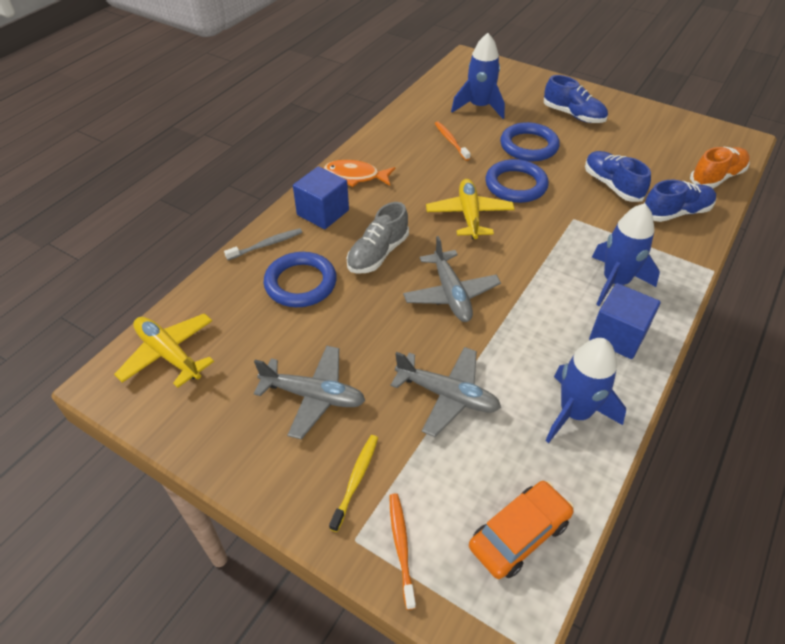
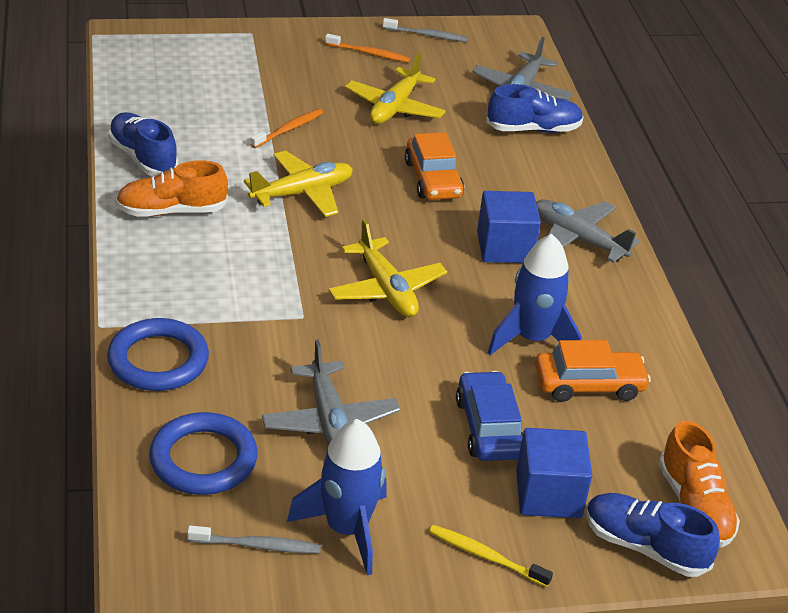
blue car: 0 -> 1
blue ring: 3 -> 2
blue rocket: 3 -> 2
grey shoe: 1 -> 0
grey toothbrush: 1 -> 2
orange car: 1 -> 2
orange fish: 1 -> 0
orange shoe: 1 -> 2
yellow plane: 2 -> 3

